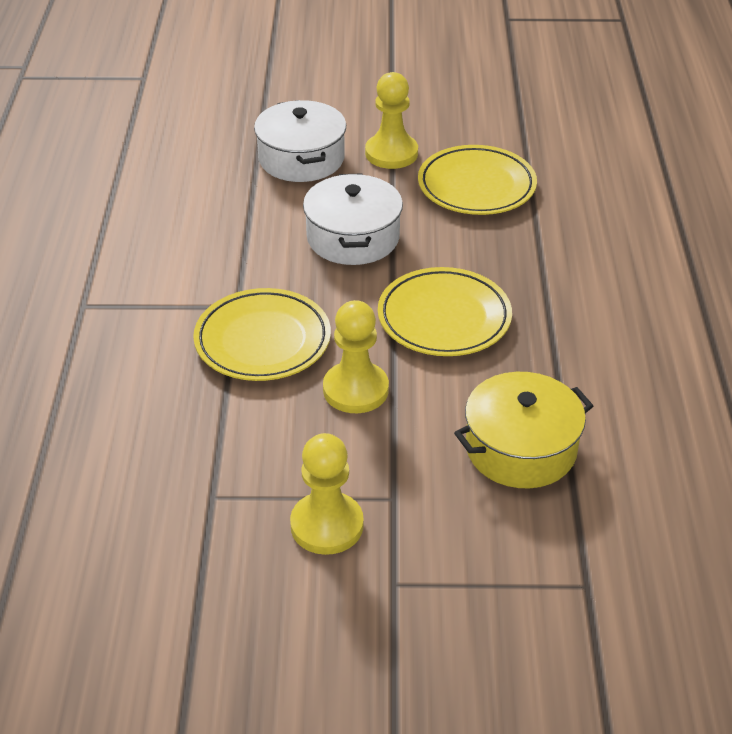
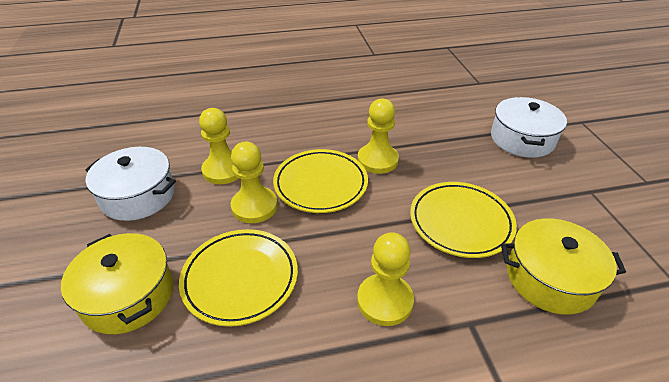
yellow pawn: 3 -> 4
yellow pot: 1 -> 2

